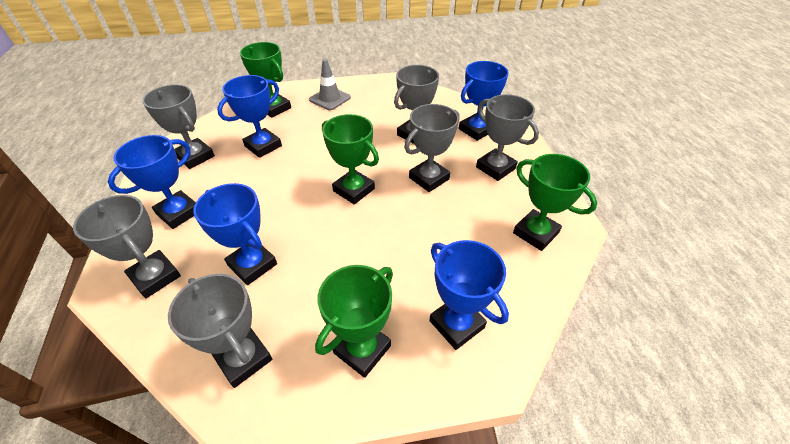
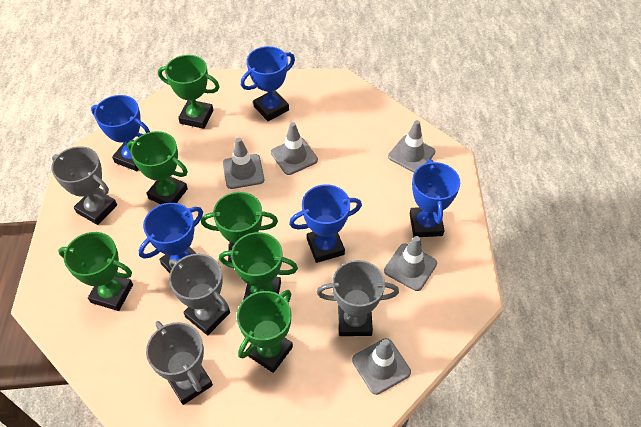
green trophy: 4 -> 6
grey traffic cone: 1 -> 5
grey trophy: 6 -> 4

